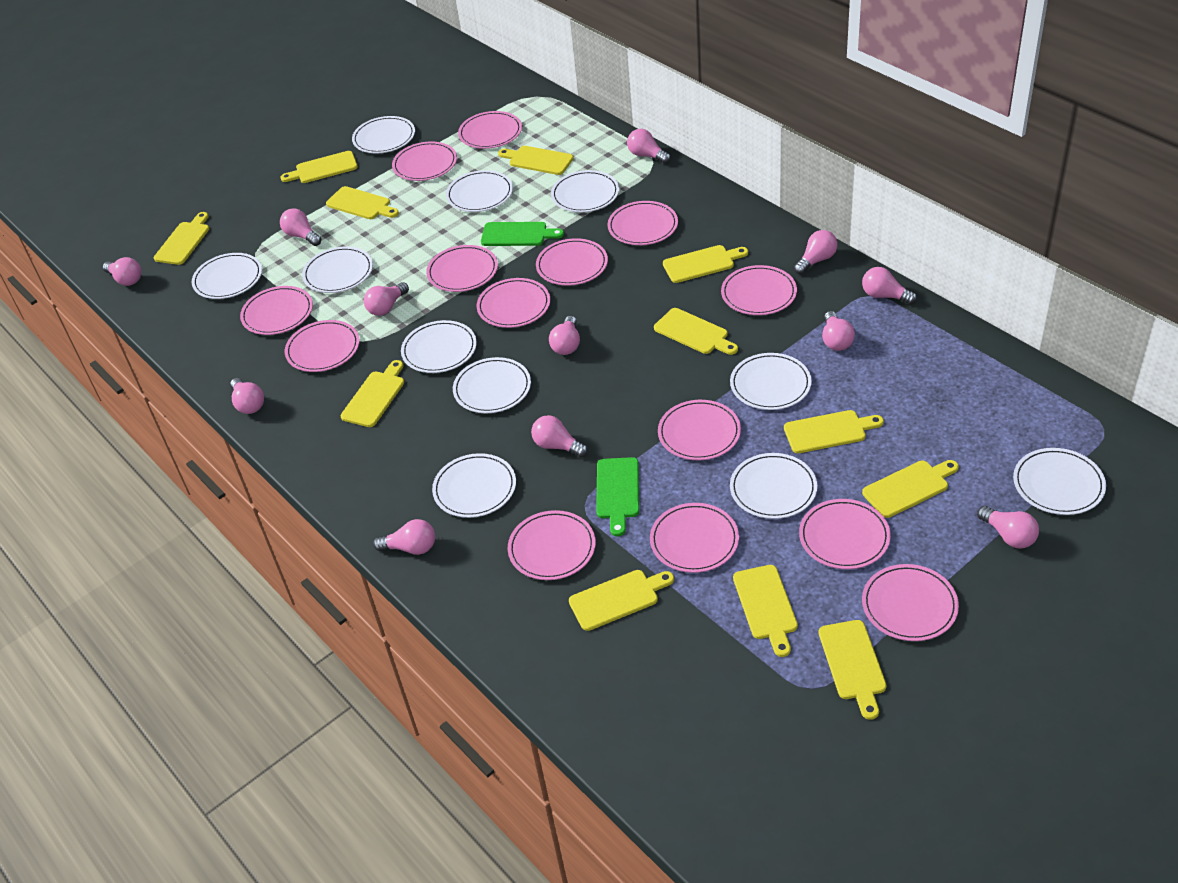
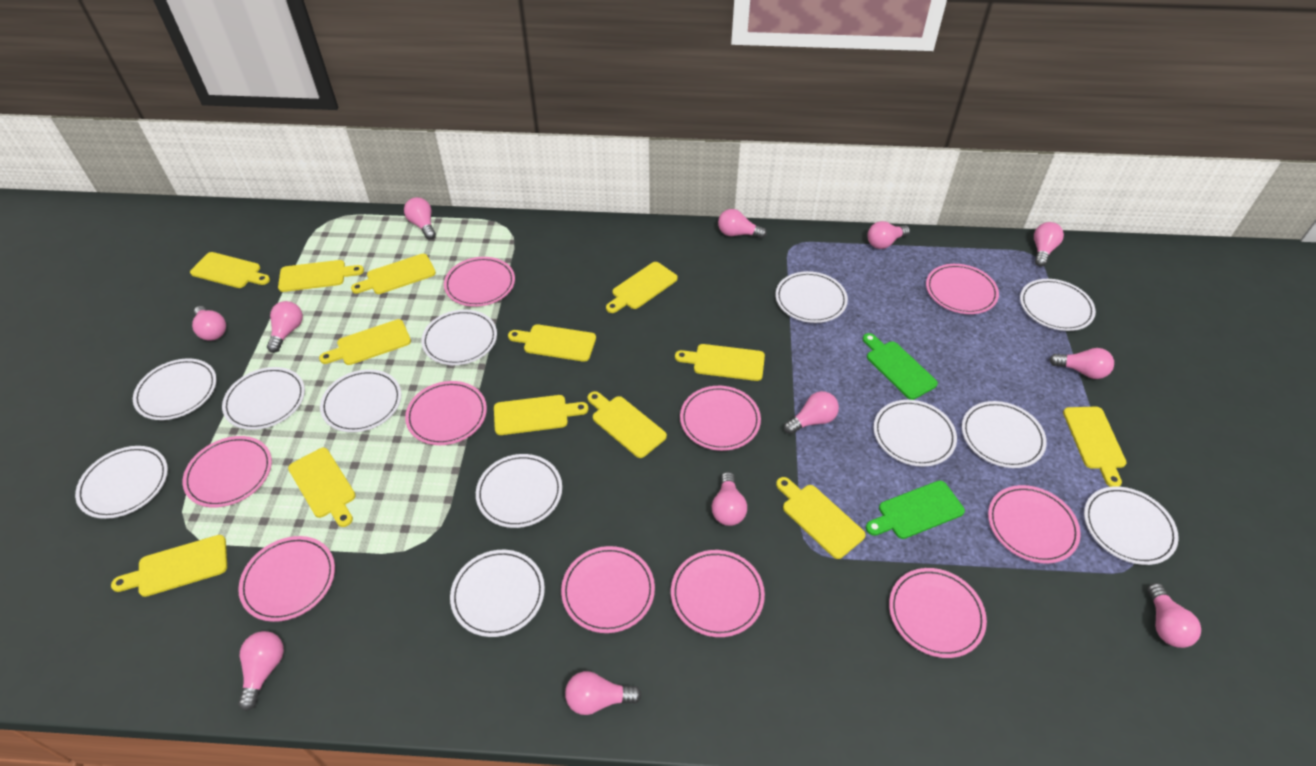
pink plate: 14 -> 10
white plate: 11 -> 12
yellow cutting board: 12 -> 13

